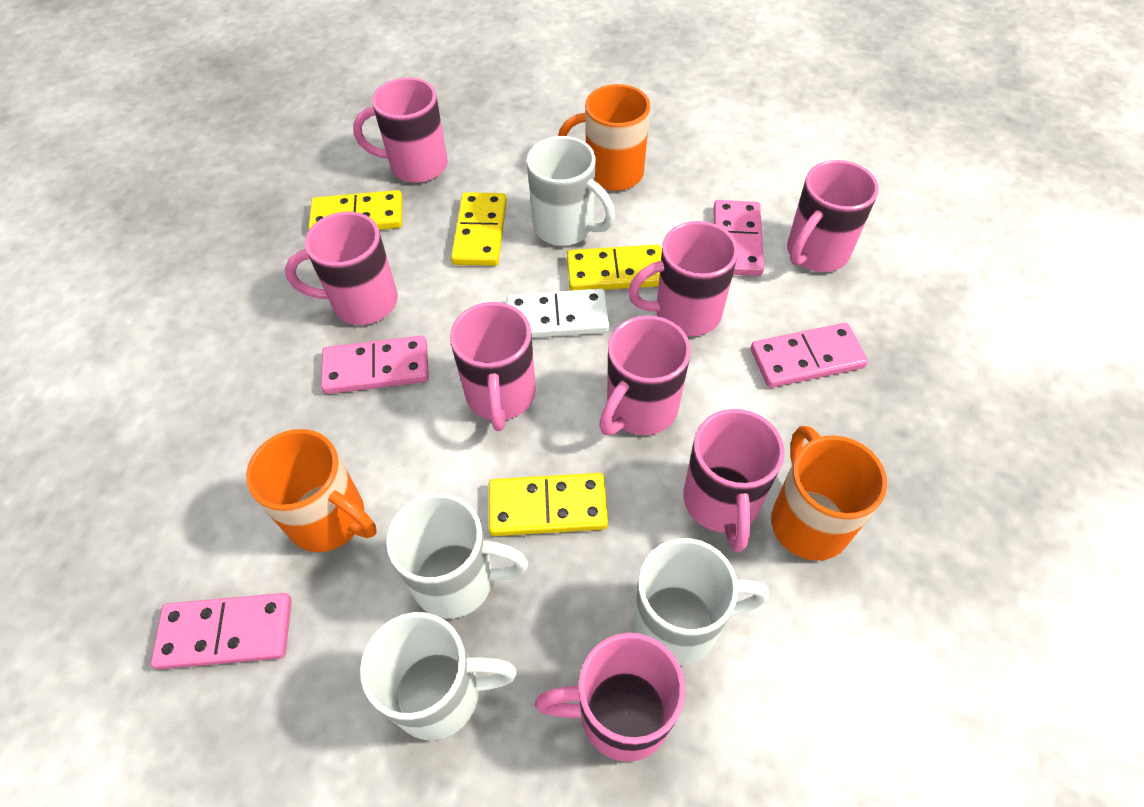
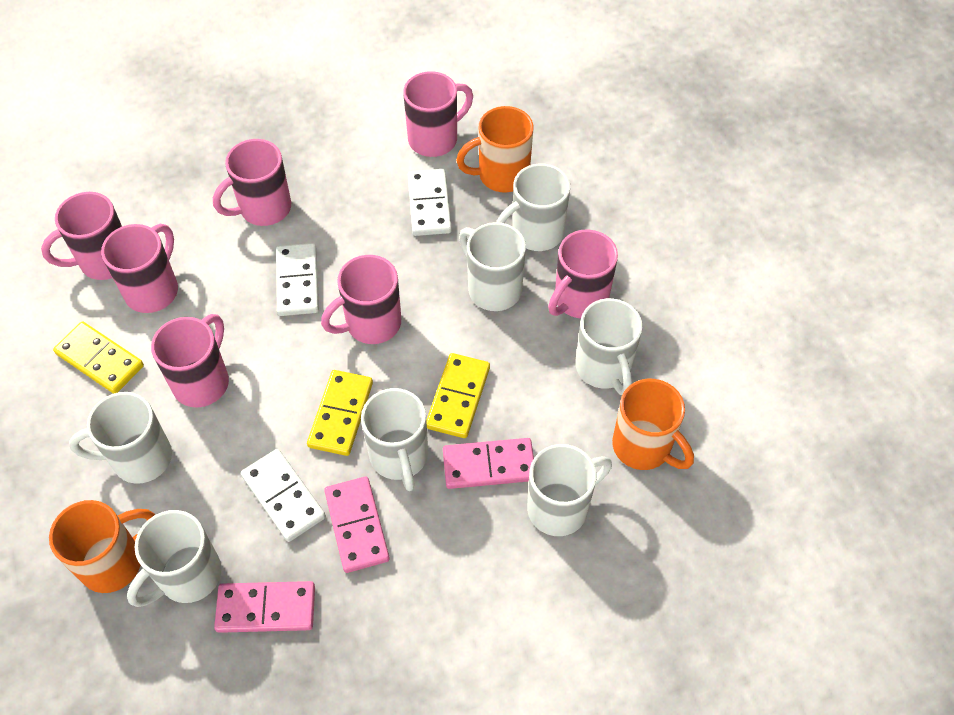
pink domino: 4 -> 3
pink mug: 8 -> 7
white domino: 1 -> 3
white mug: 4 -> 7
yellow domino: 4 -> 3

